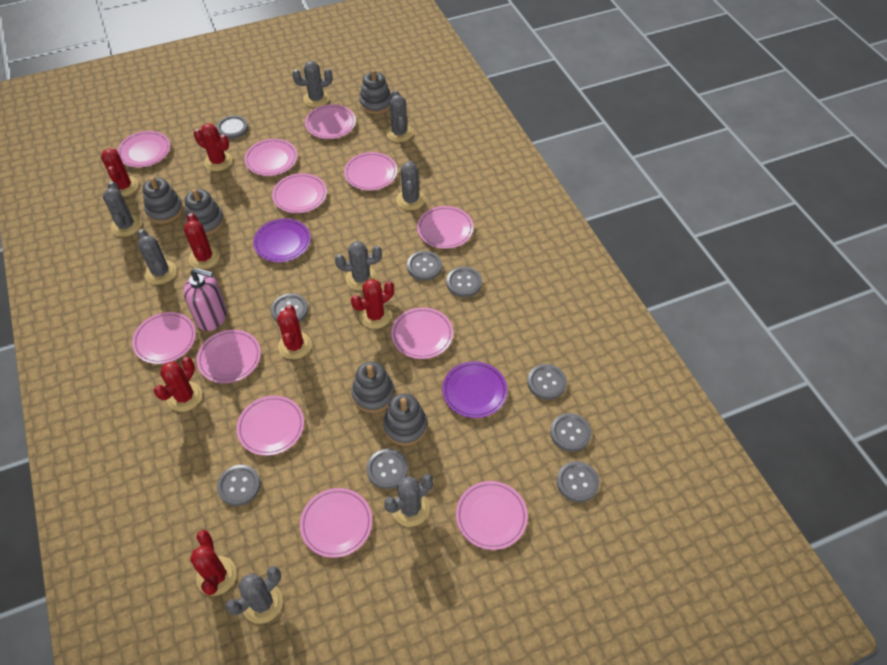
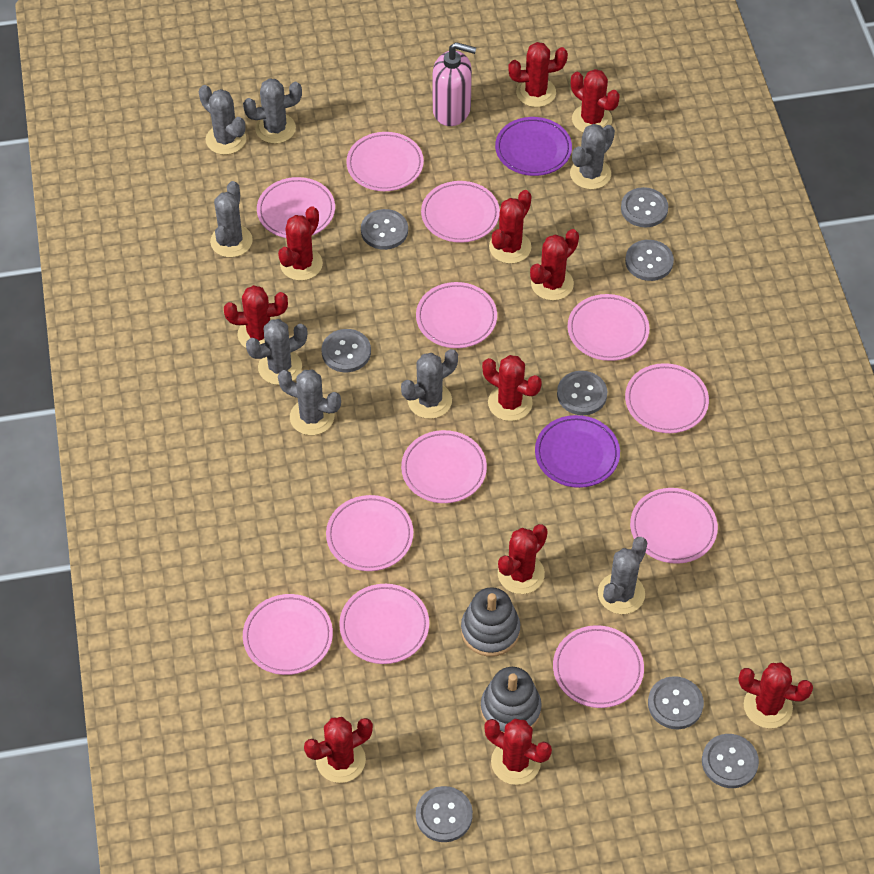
grey button: 9 -> 8
grey stacking toy: 5 -> 2
red cactus: 7 -> 11

